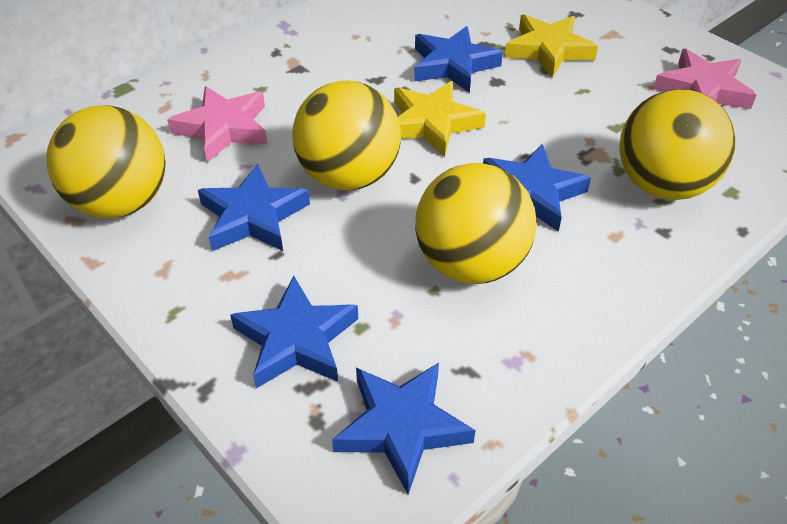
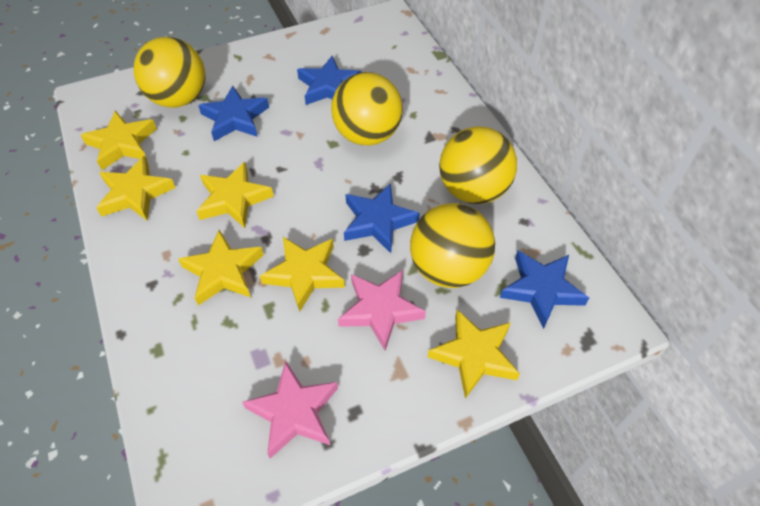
blue star: 5 -> 4
yellow star: 2 -> 6

